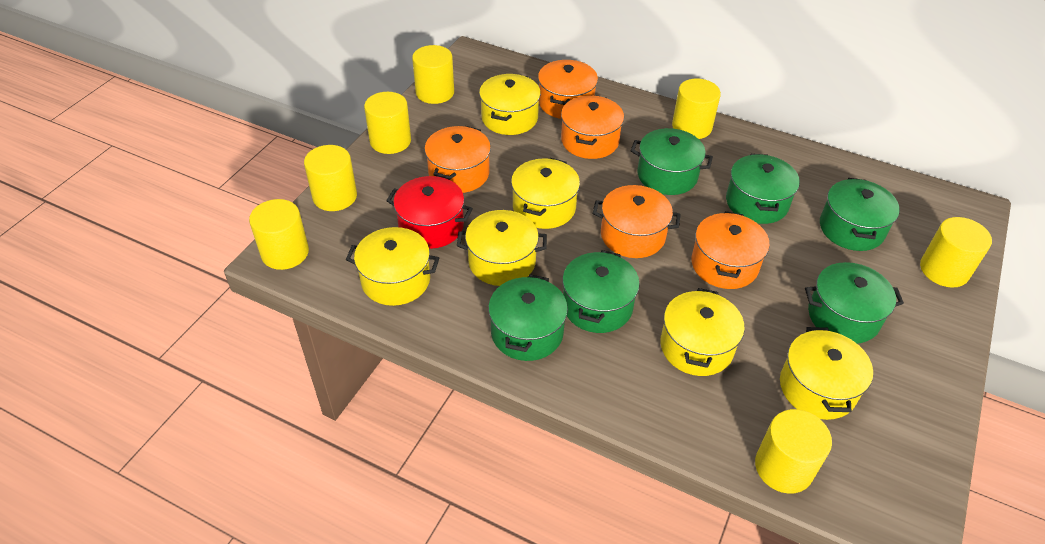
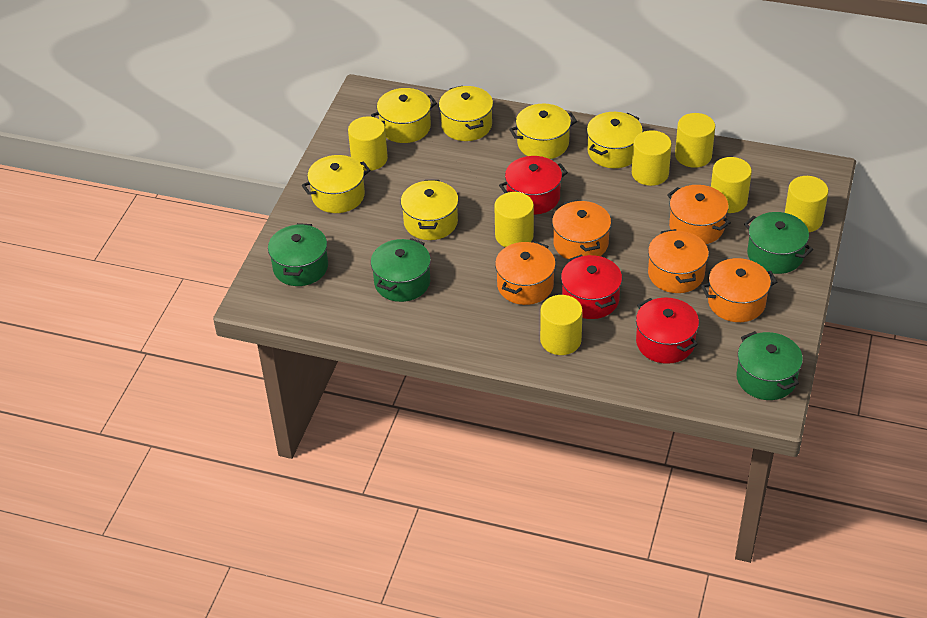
green pot: 6 -> 4
red pot: 1 -> 3

